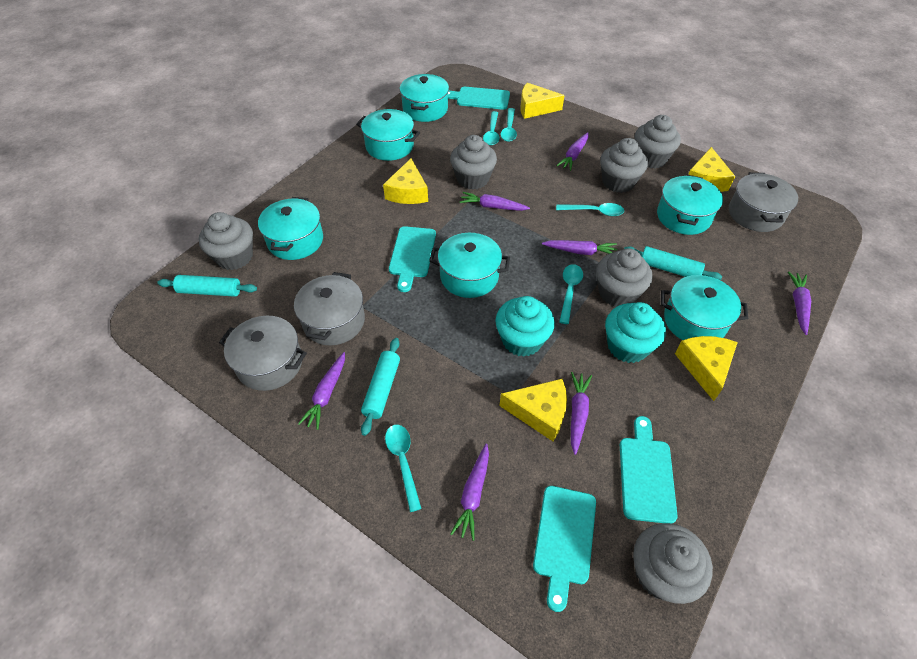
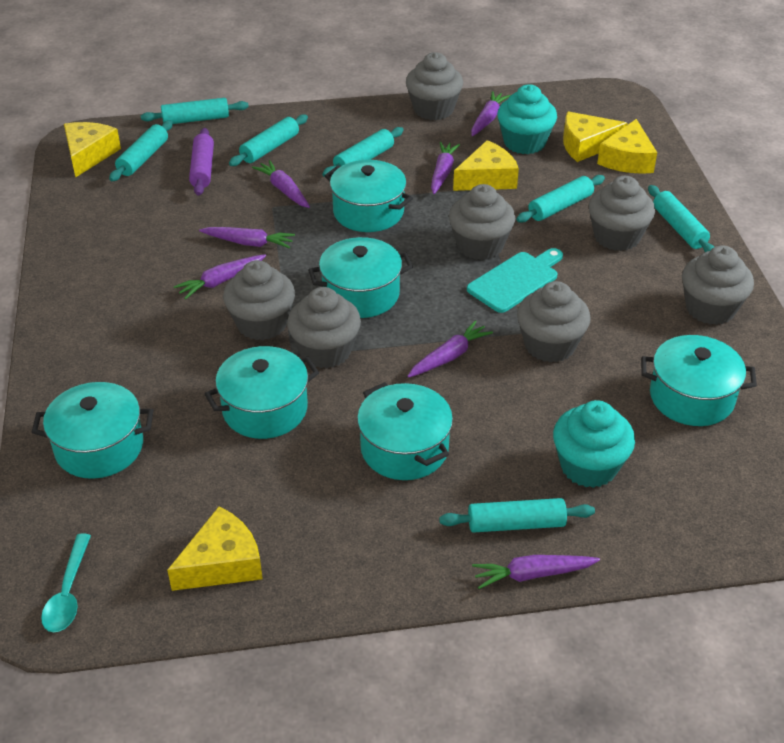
grey cupcake: 6 -> 7
grey pot: 3 -> 0
purple rolling pin: 0 -> 1
turquoise cutting board: 4 -> 1
turquoise rolling pin: 3 -> 7
turquoise spoon: 5 -> 1

